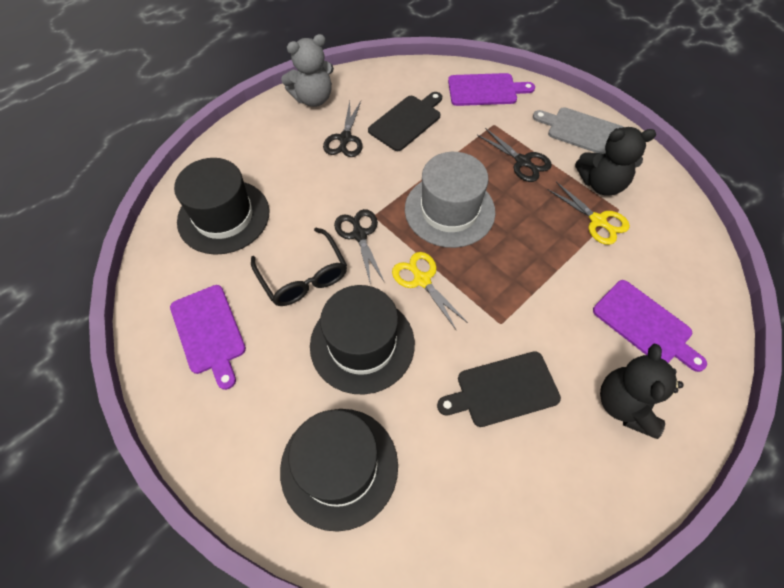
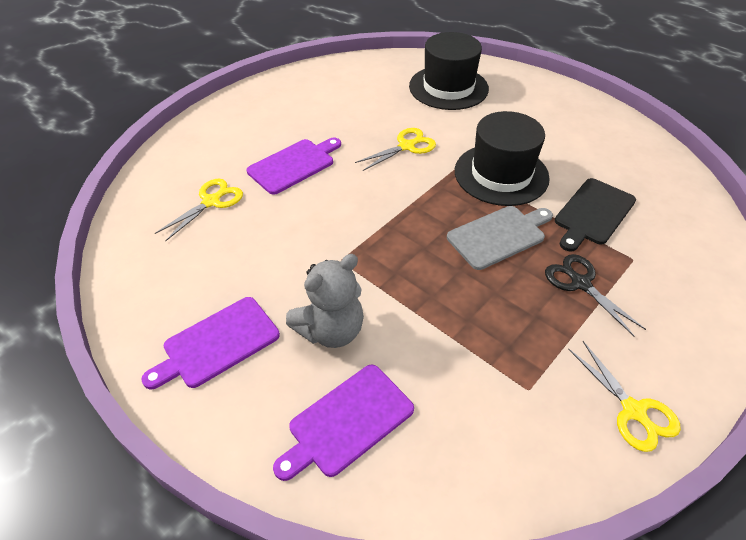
black cutting board: 2 -> 1
black glasses: 1 -> 0
black hat: 3 -> 2
black scissors: 3 -> 1
black teddy bear: 2 -> 0
grey hat: 1 -> 0
yellow scissors: 2 -> 3

